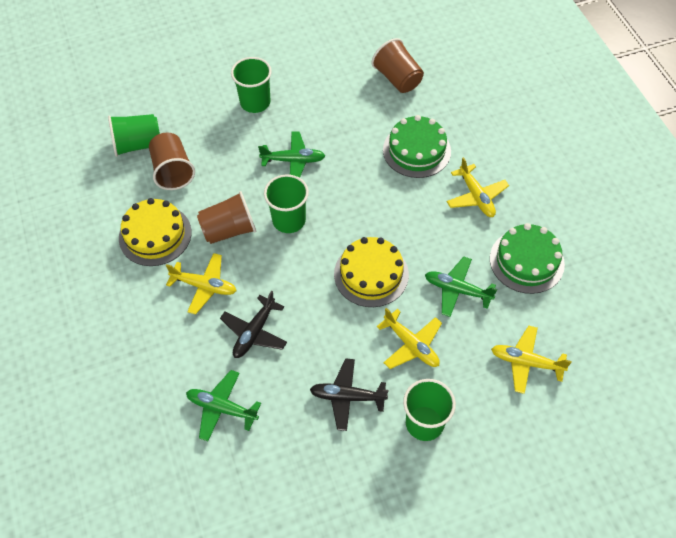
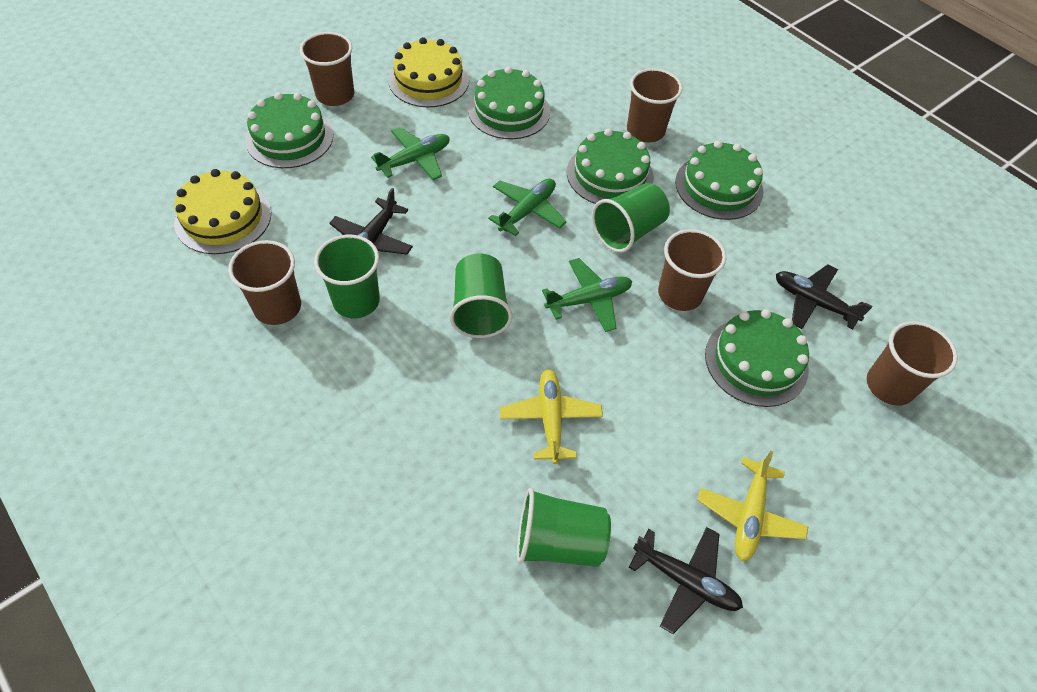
black plane: 2 -> 3
brown cup: 3 -> 5
green cake: 2 -> 5
yellow plane: 4 -> 2

